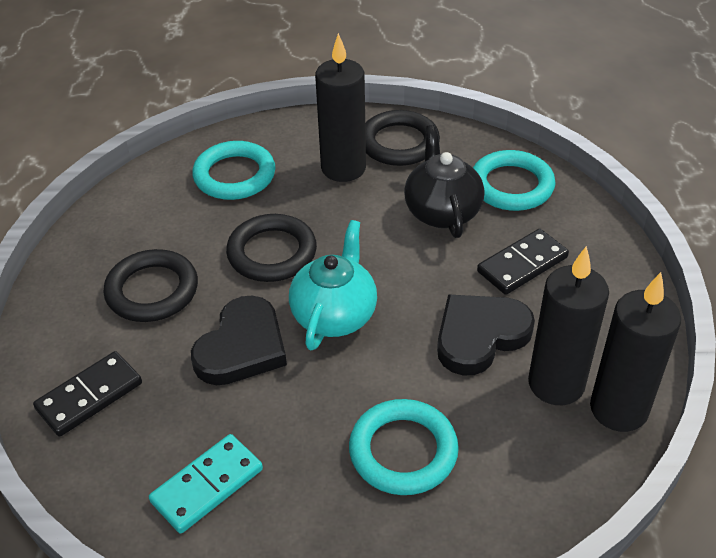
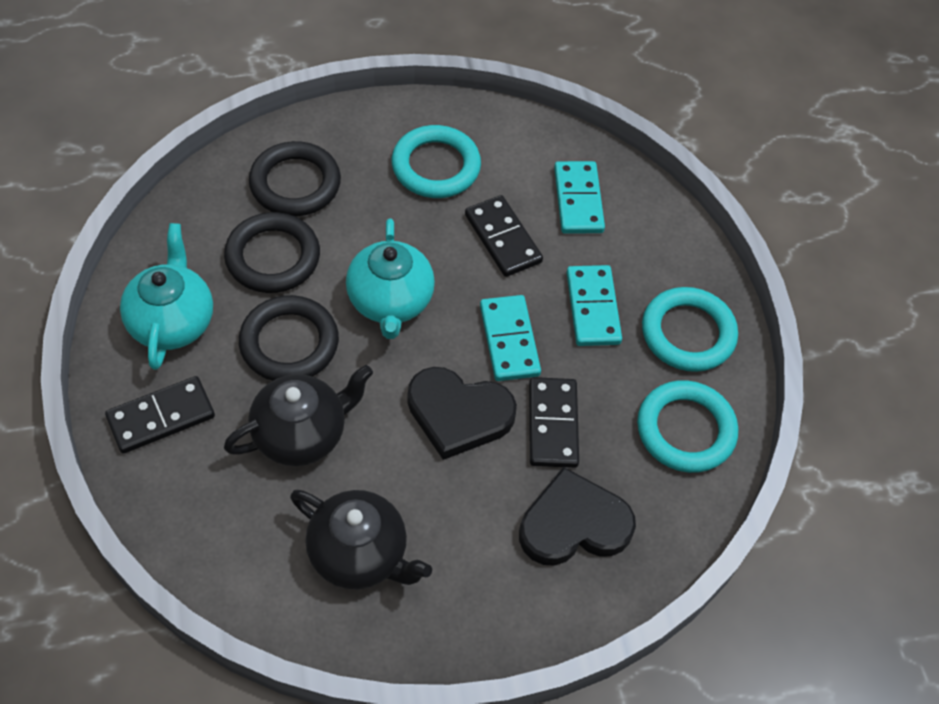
black candle: 3 -> 0
black domino: 2 -> 3
black teapot: 1 -> 2
turquoise domino: 1 -> 3
turquoise teapot: 1 -> 2

